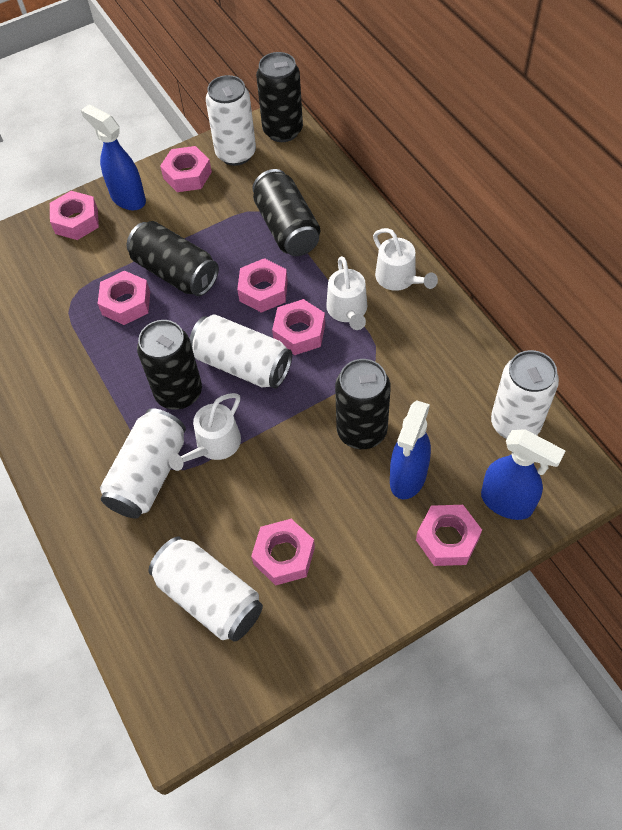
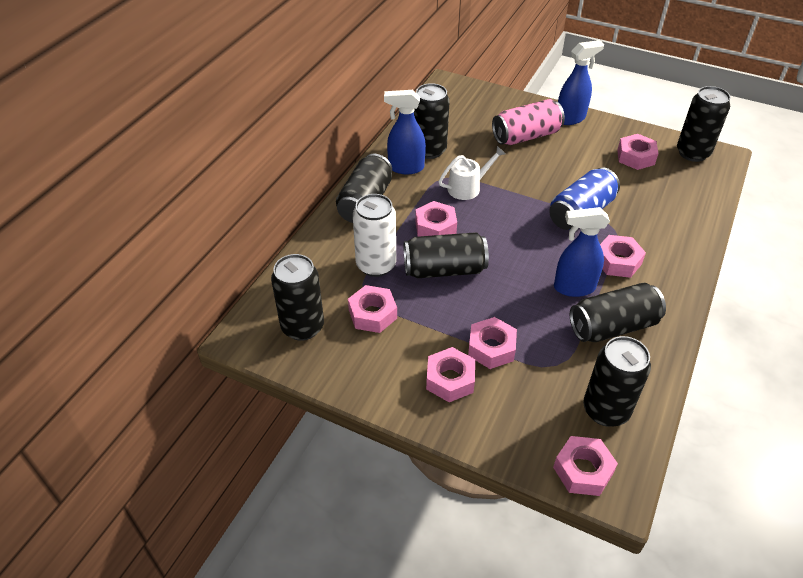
black can: 5 -> 7
blue can: 0 -> 1
pink can: 0 -> 1
white can: 5 -> 1
white watering can: 3 -> 1

